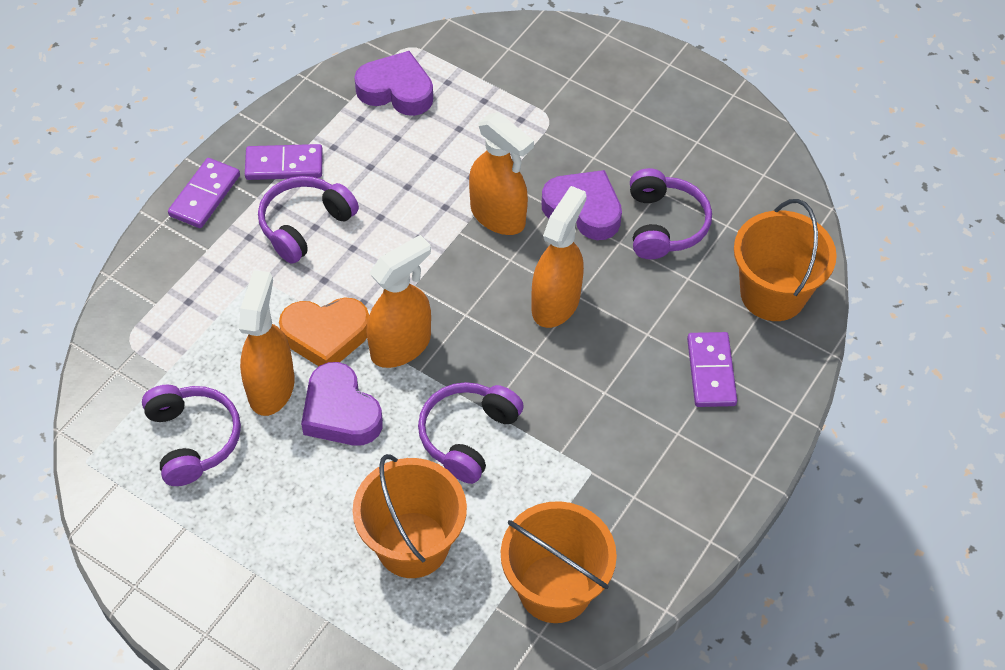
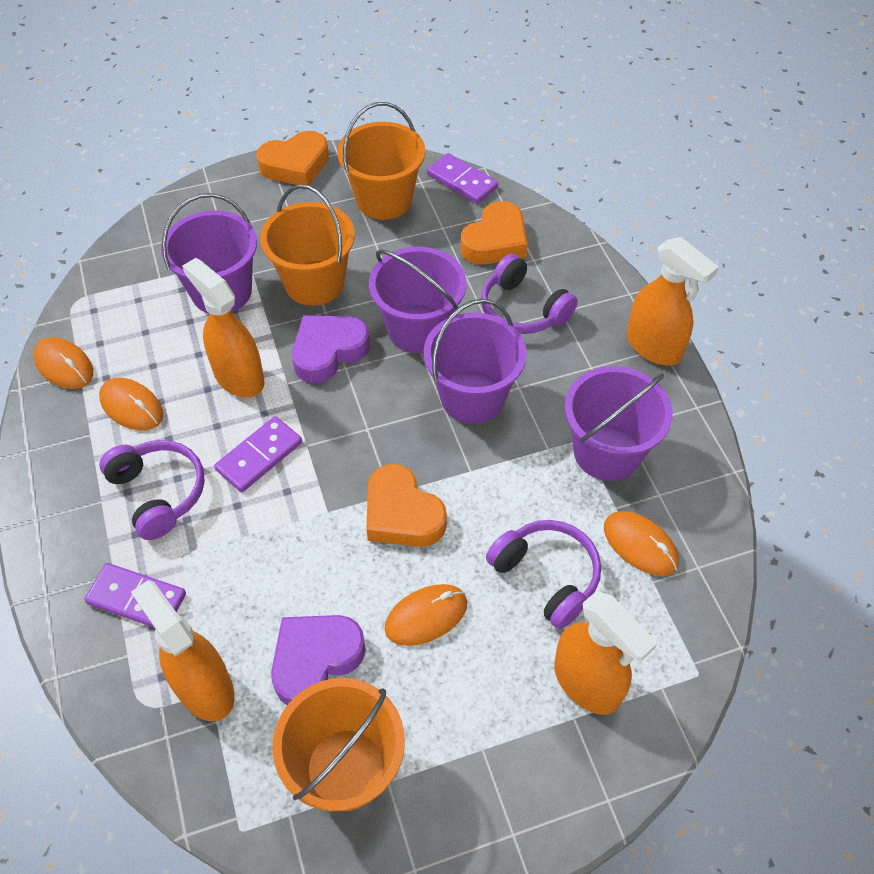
orange heart: 1 -> 3
orange mouse: 0 -> 4
purple bucket: 0 -> 4
purple headphones: 4 -> 3
purple heart: 3 -> 2

